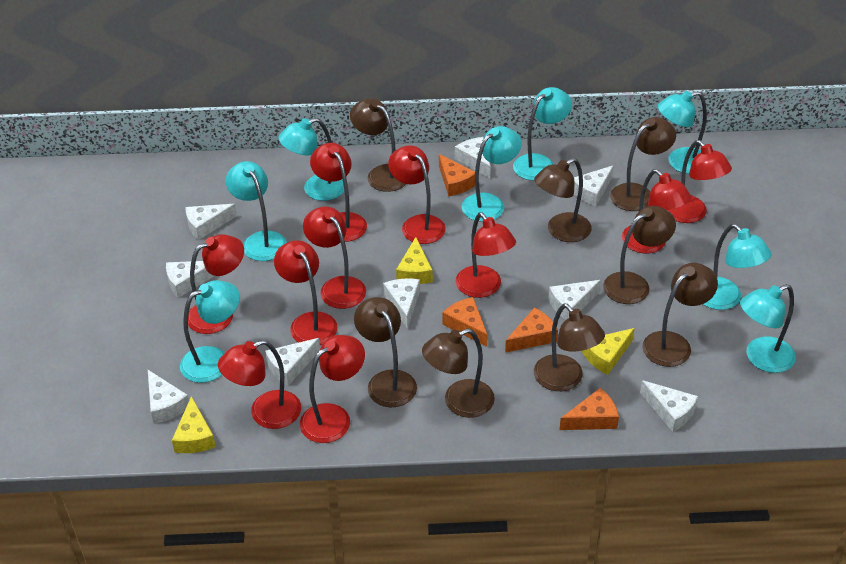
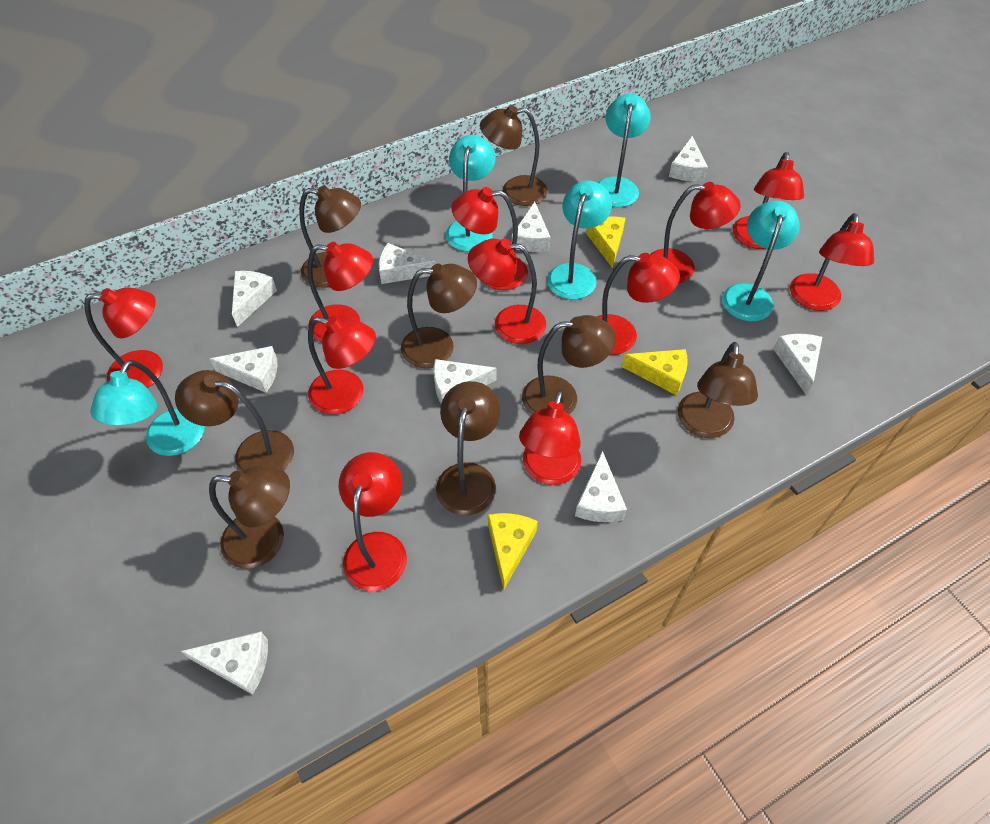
orange cheese: 4 -> 0
red lamp: 10 -> 11
turquoise lamp: 8 -> 5

